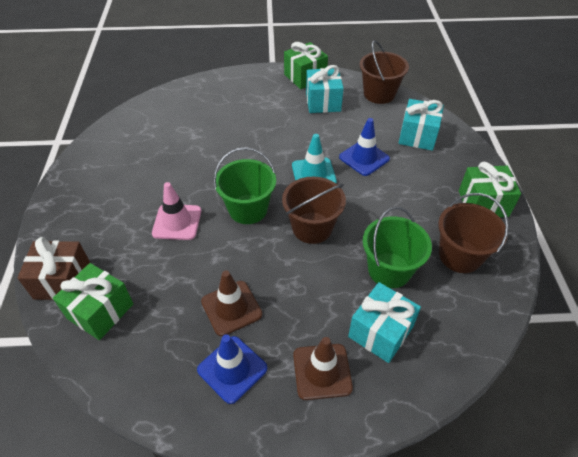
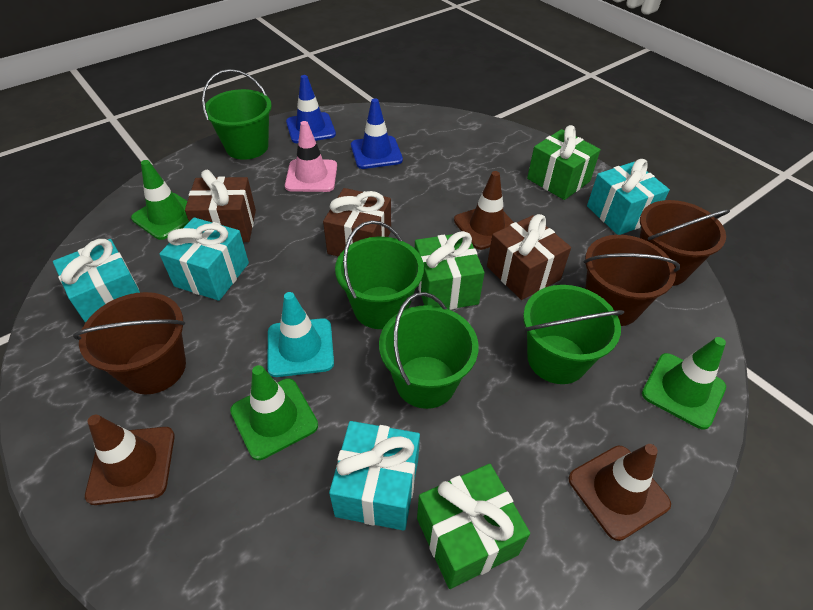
brown gift: 1 -> 3
brown traffic cone: 2 -> 3
green bucket: 2 -> 4
green traffic cone: 0 -> 3
turquoise gift: 3 -> 4

